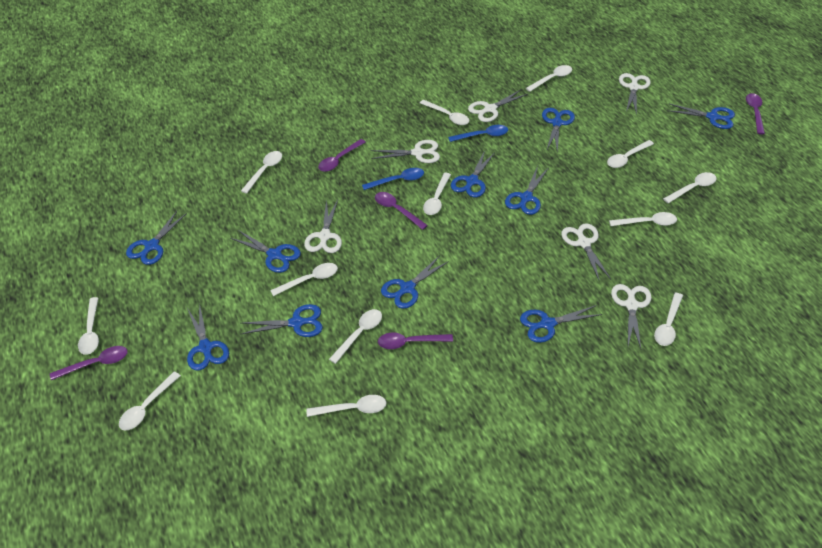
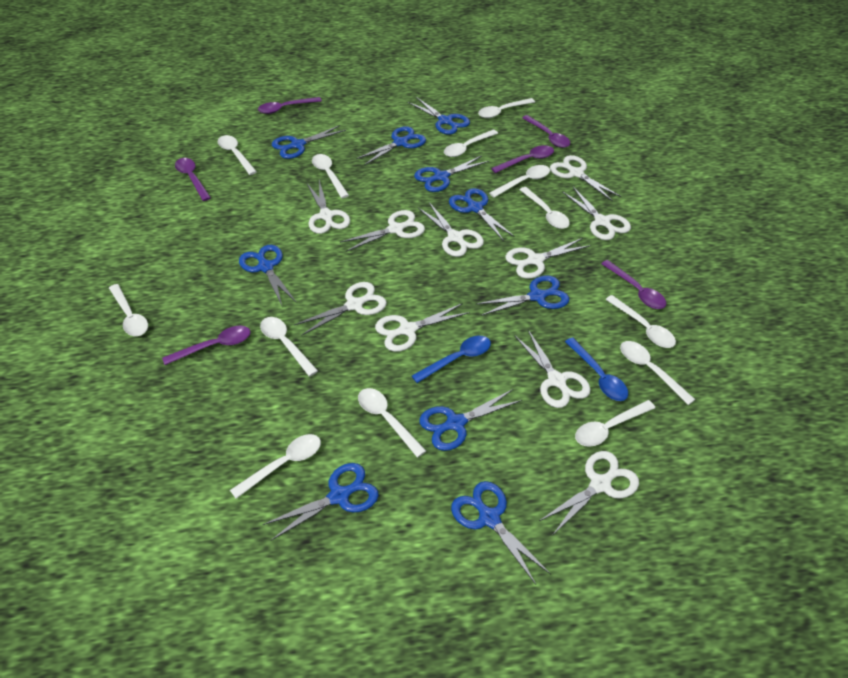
purple spoon: 5 -> 6
white scissors: 6 -> 10

